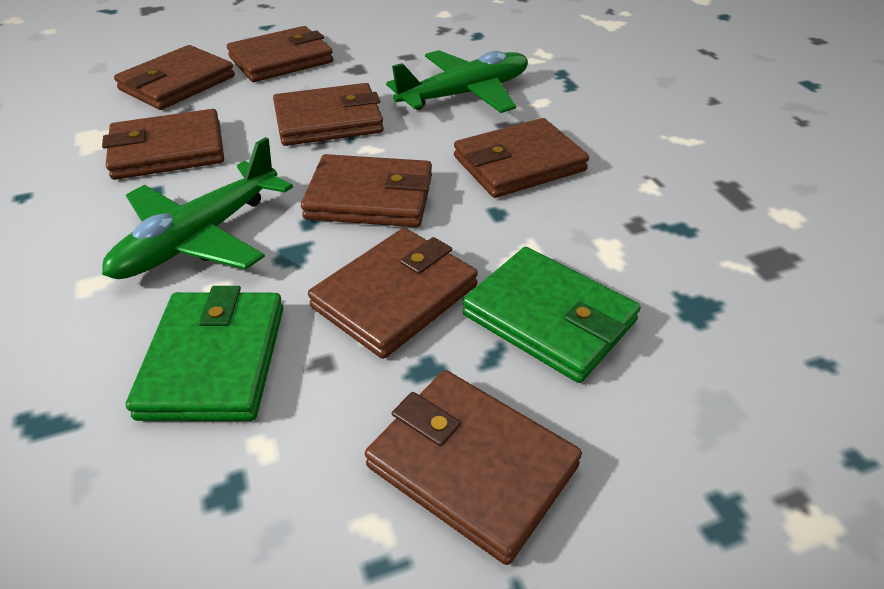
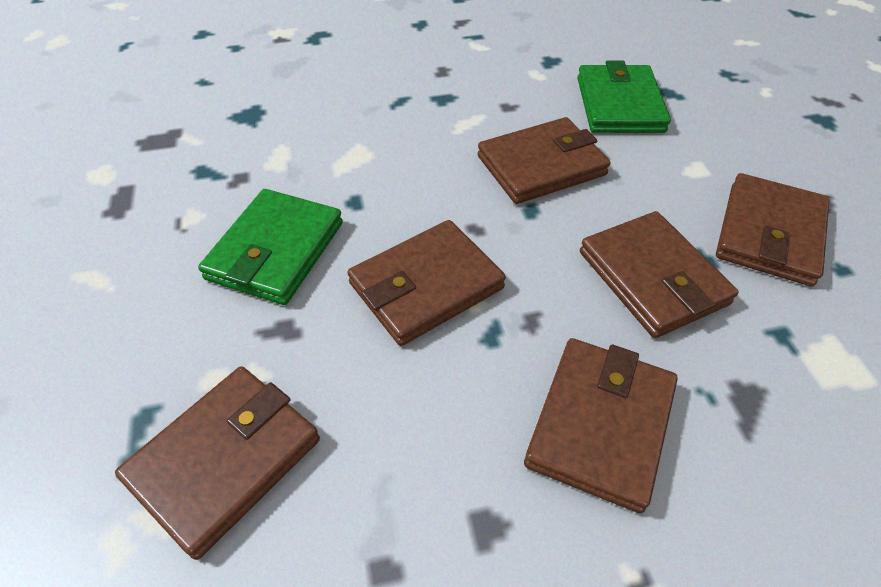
brown wallet: 8 -> 6
green plane: 2 -> 0

